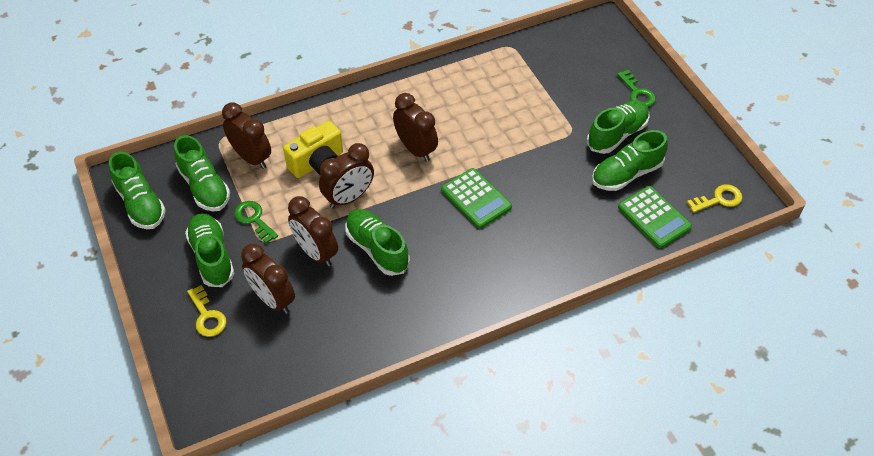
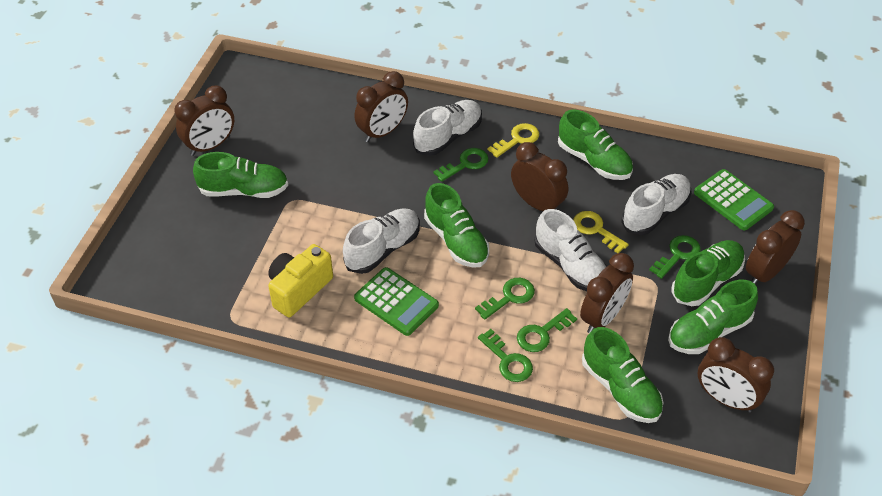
brown clock: 5 -> 6
green key: 2 -> 5
white shoe: 0 -> 4

